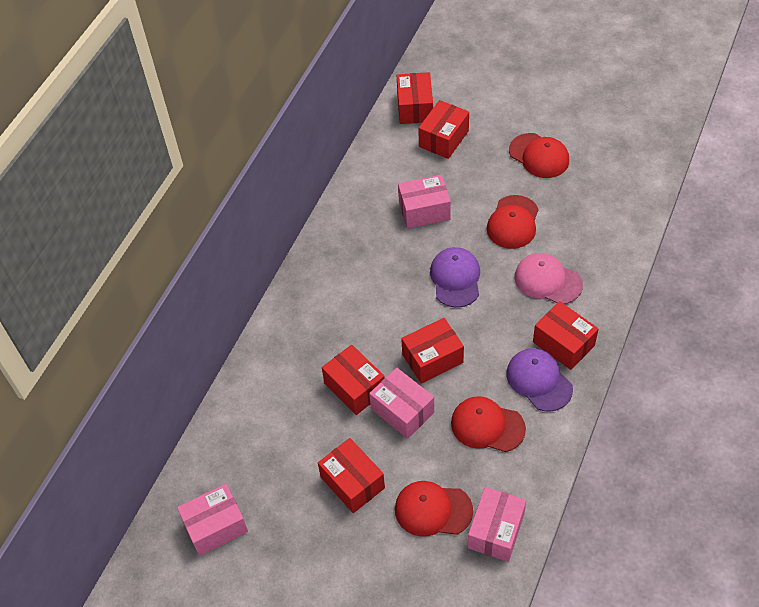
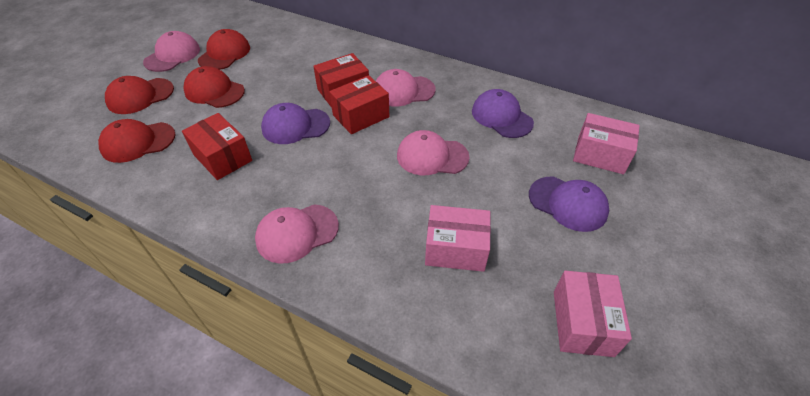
pink box: 4 -> 3
pink cap: 1 -> 4
purple cap: 2 -> 3
red box: 6 -> 3

